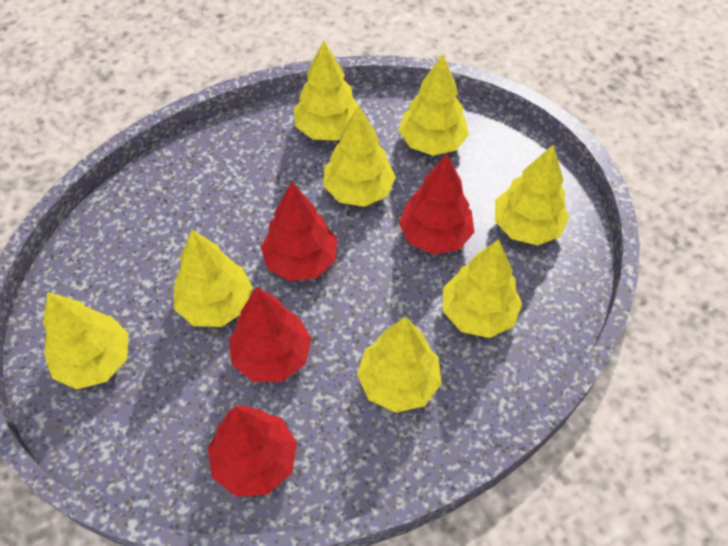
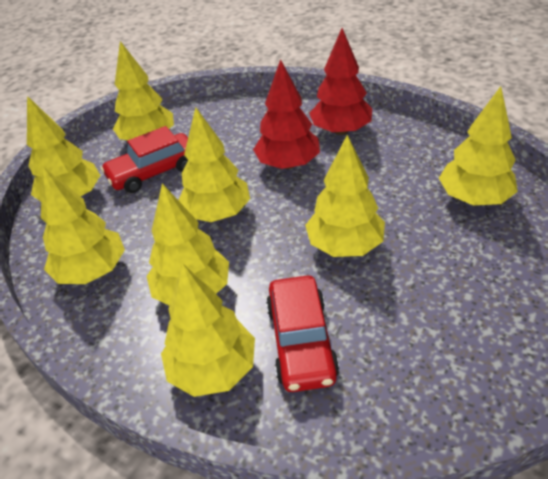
red car: 0 -> 2
red tree: 4 -> 2

